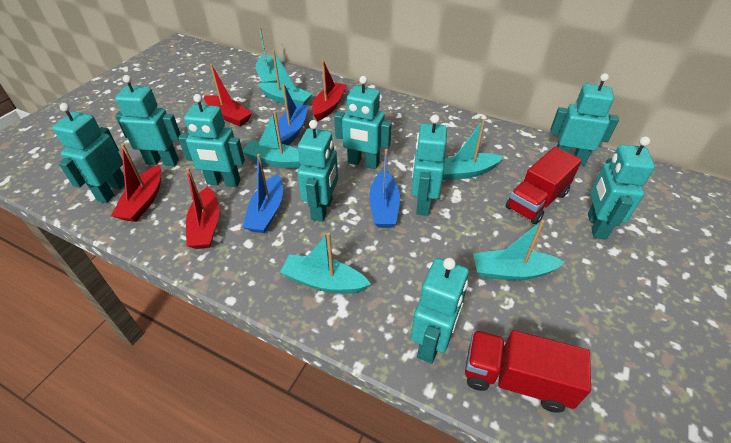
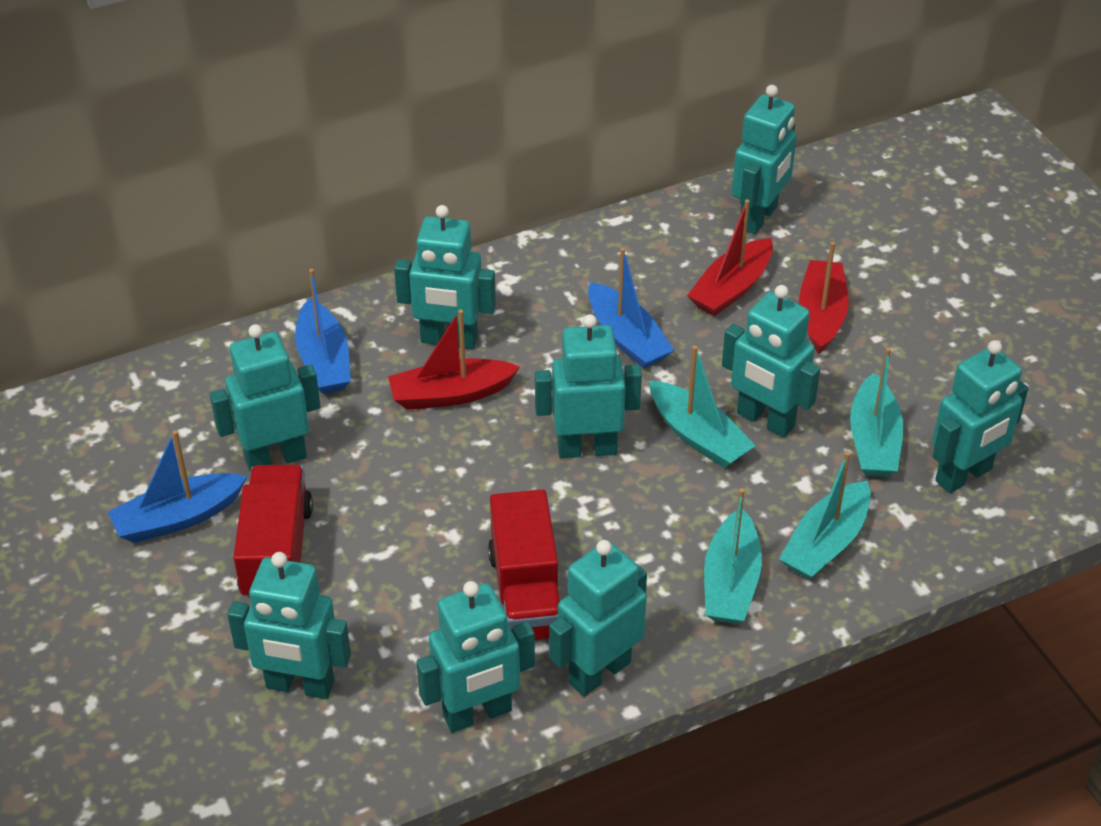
red boat: 4 -> 3
turquoise boat: 6 -> 4

